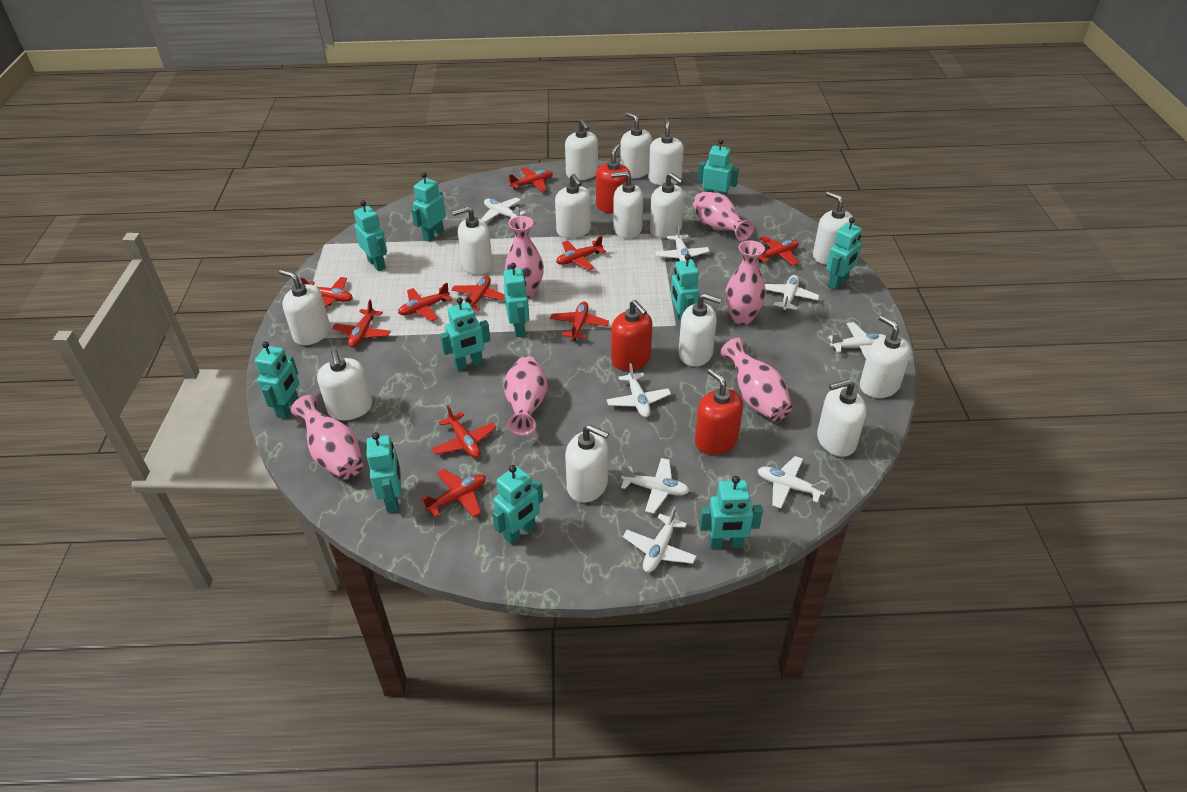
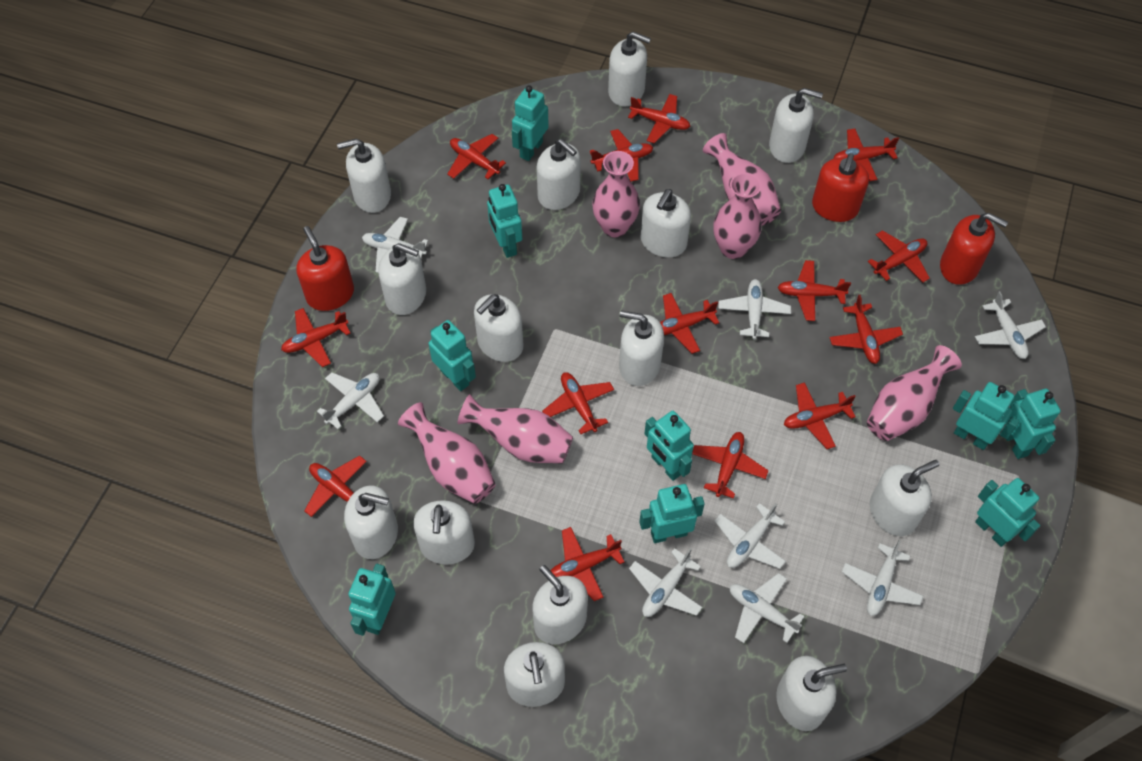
red plane: 10 -> 14
turquoise robot: 11 -> 9

